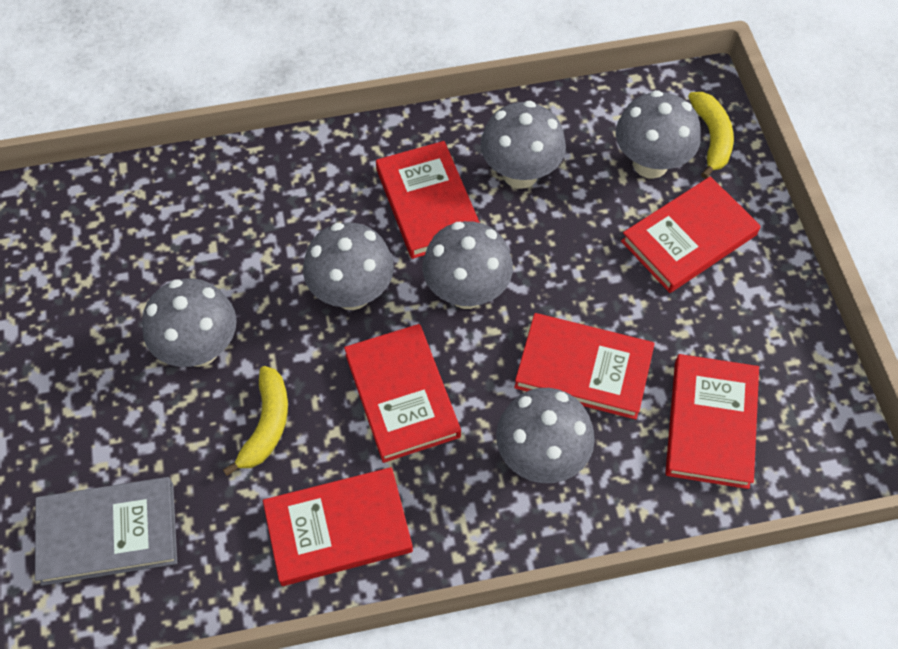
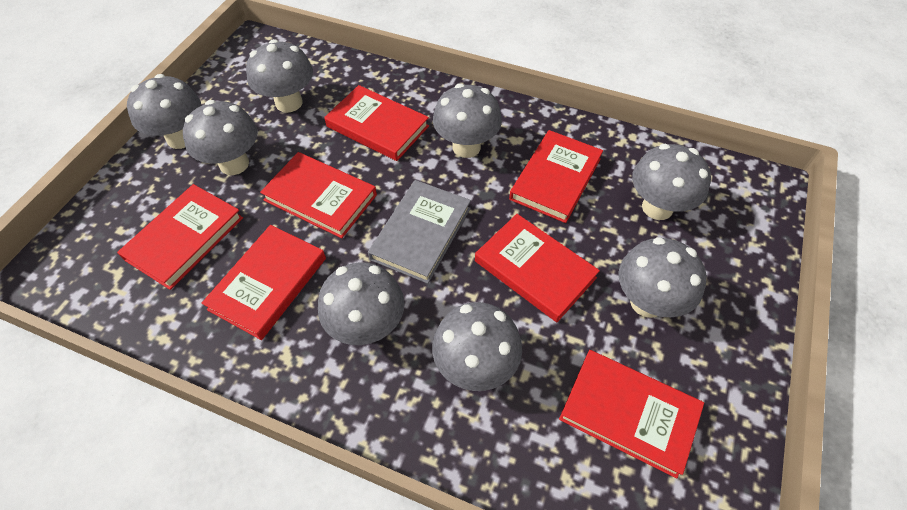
grey mushroom: 6 -> 8
red book: 6 -> 7
yellow banana: 2 -> 0

